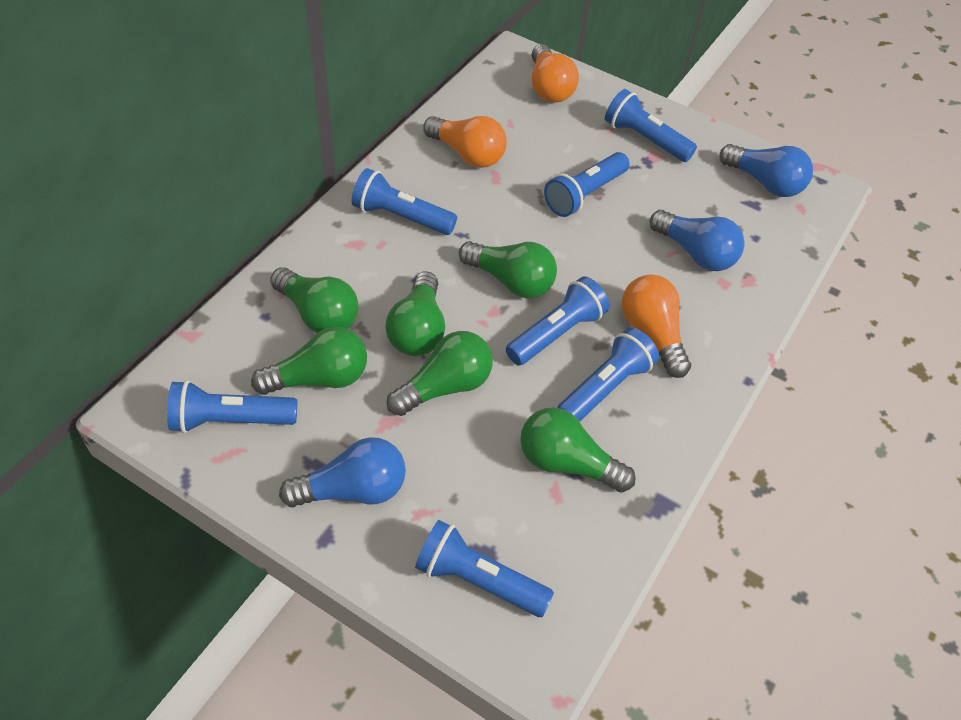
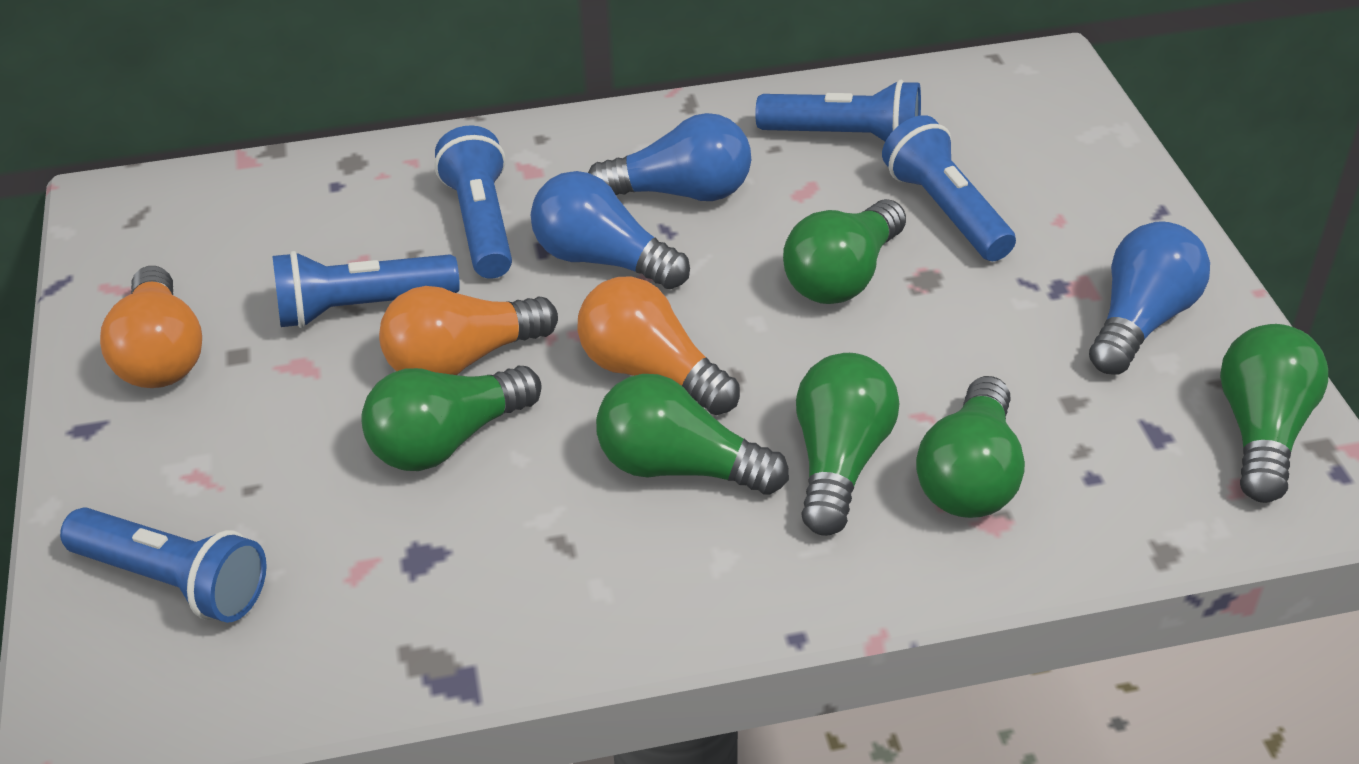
blue flashlight: 7 -> 5

